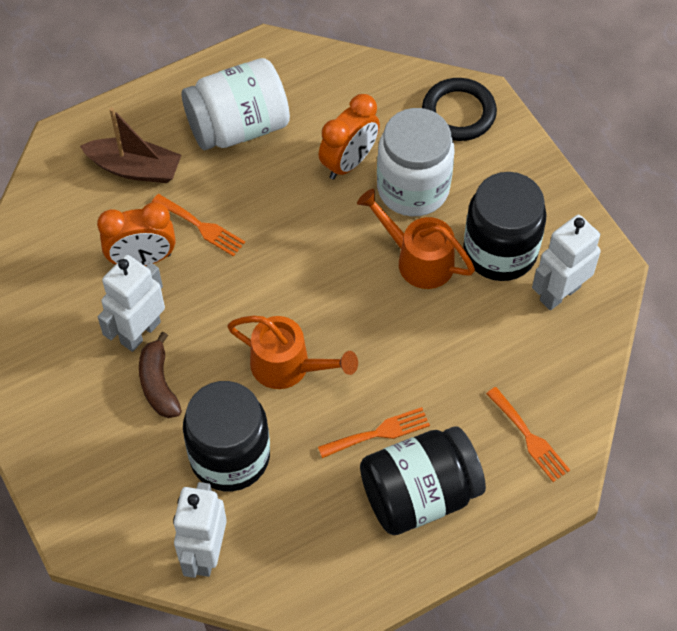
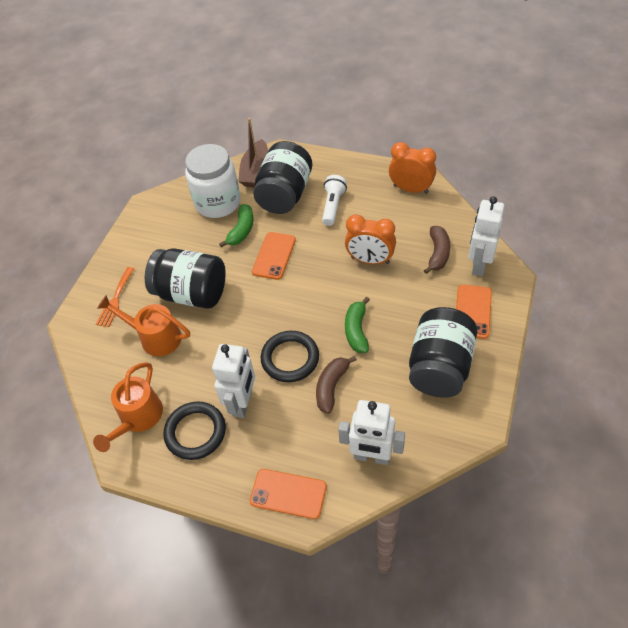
black ring: 1 -> 2
brown banana: 1 -> 2
green banana: 0 -> 2
orange fork: 3 -> 1
orange phone: 0 -> 3
white flashlight: 0 -> 1
white jar: 2 -> 1

